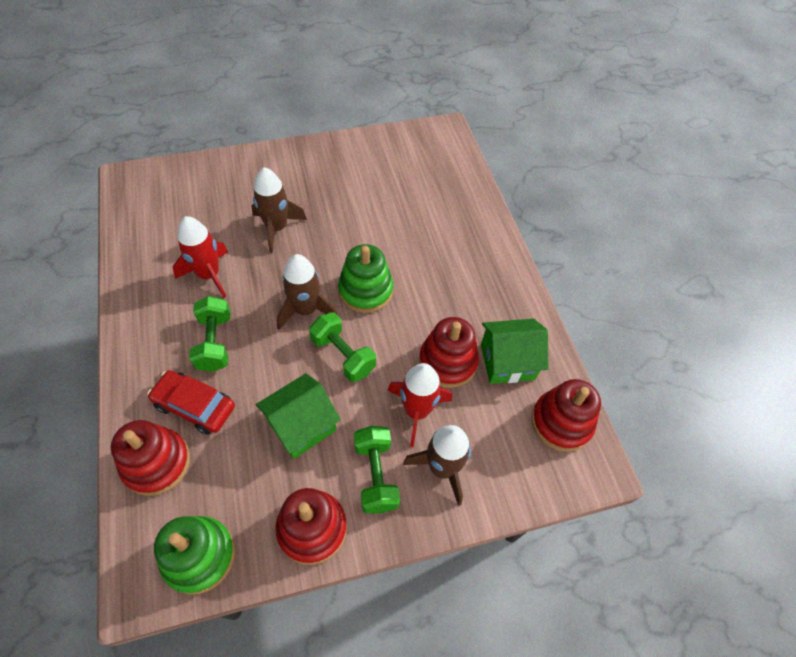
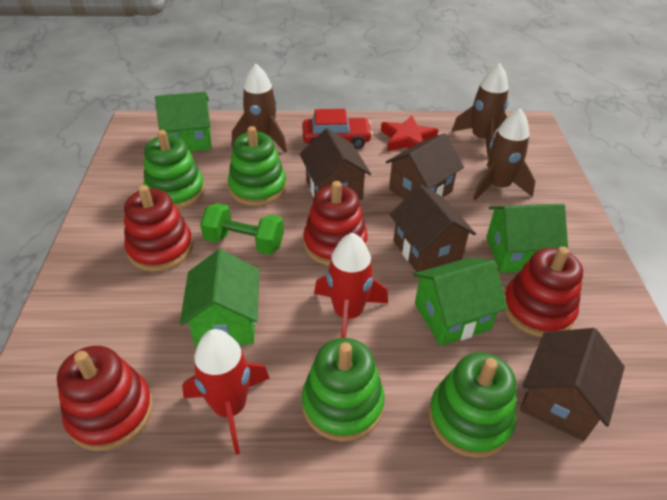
brown house: 0 -> 4
green dumbbell: 3 -> 1
green house: 2 -> 4
green stacking toy: 2 -> 4
red star: 0 -> 1

